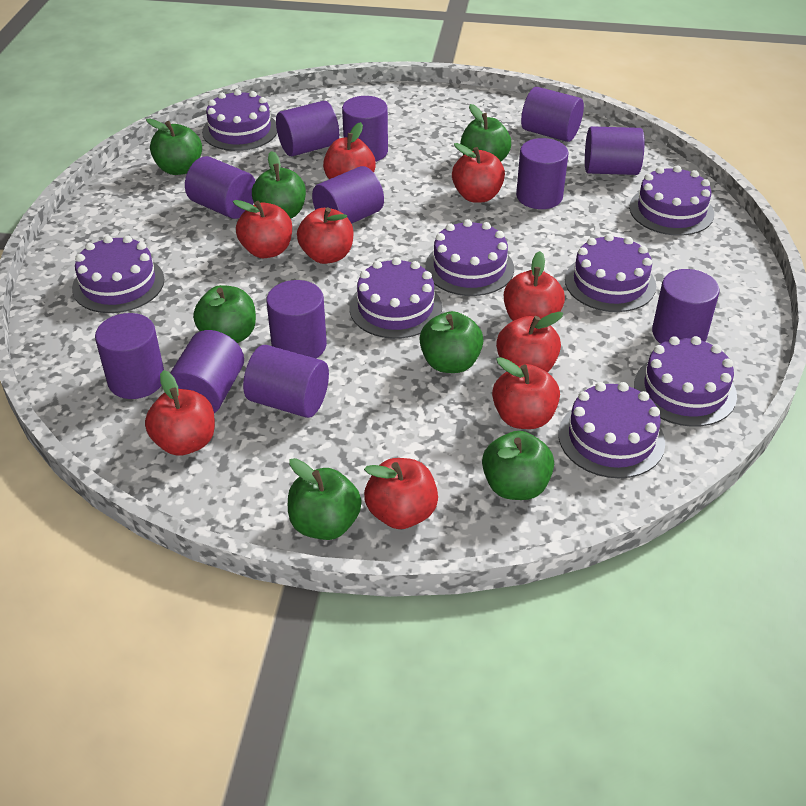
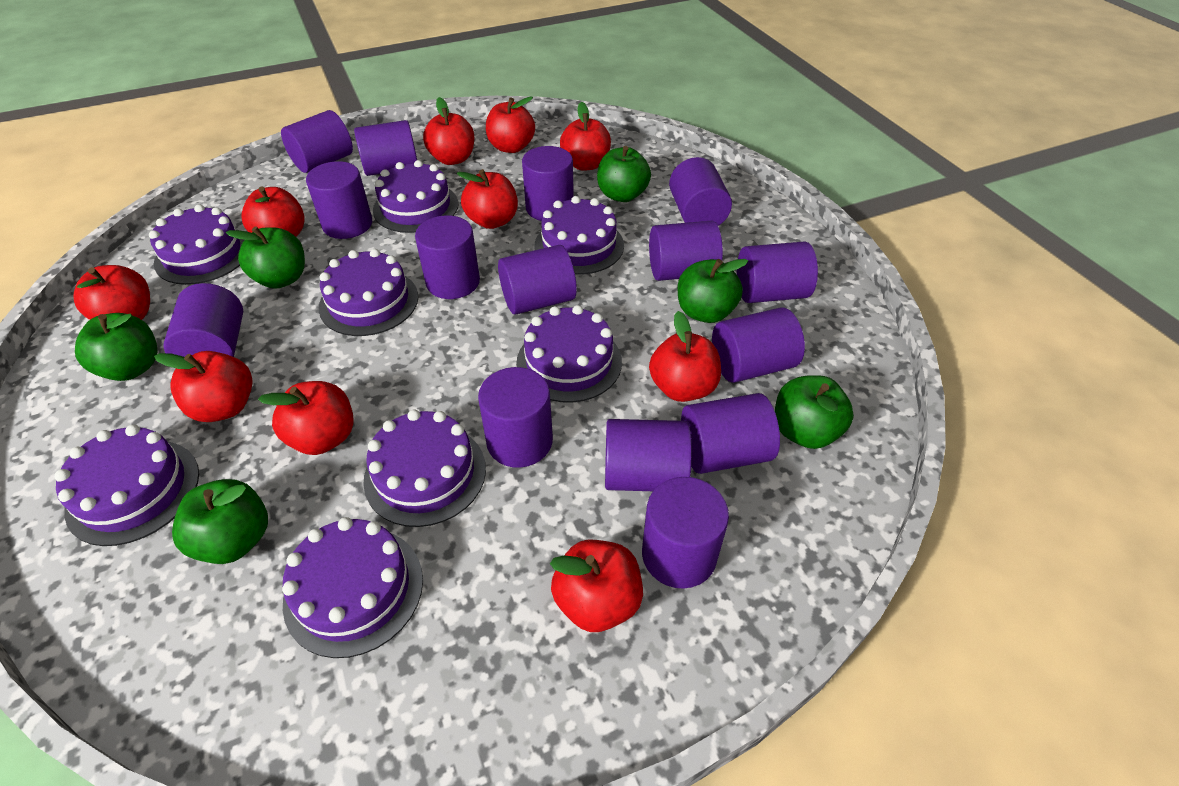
green apple: 7 -> 6
purple cylinder: 12 -> 15
red apple: 9 -> 10

